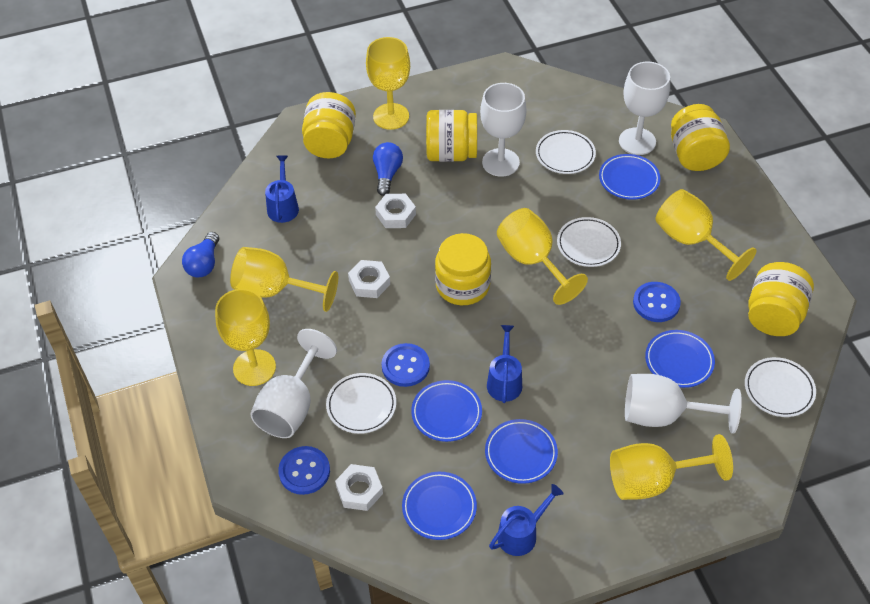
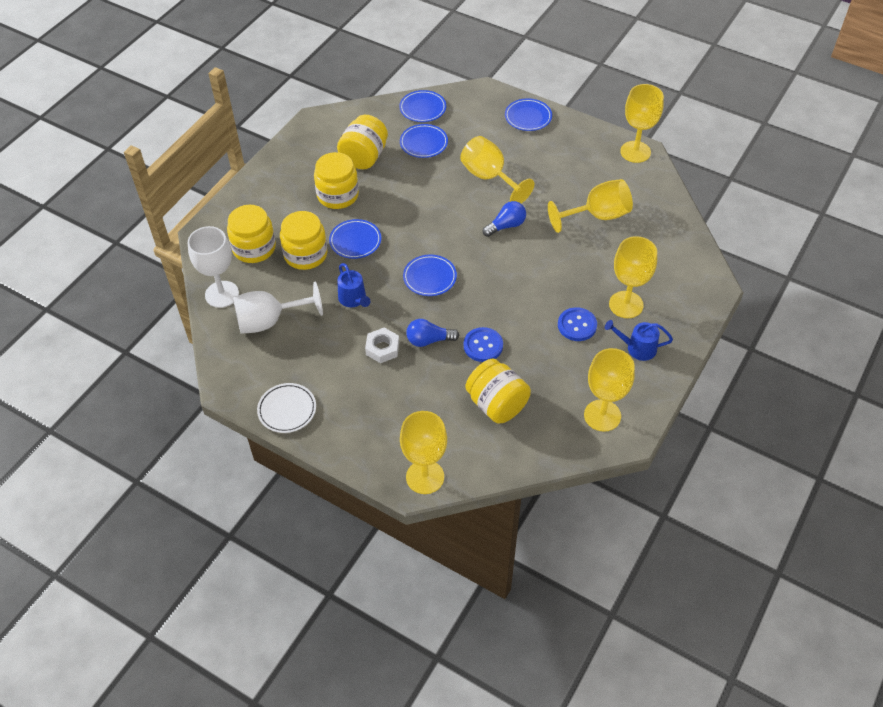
blue button: 3 -> 2
blue watering can: 3 -> 2
white goblet: 4 -> 2
white nut: 3 -> 1
white plate: 4 -> 1

